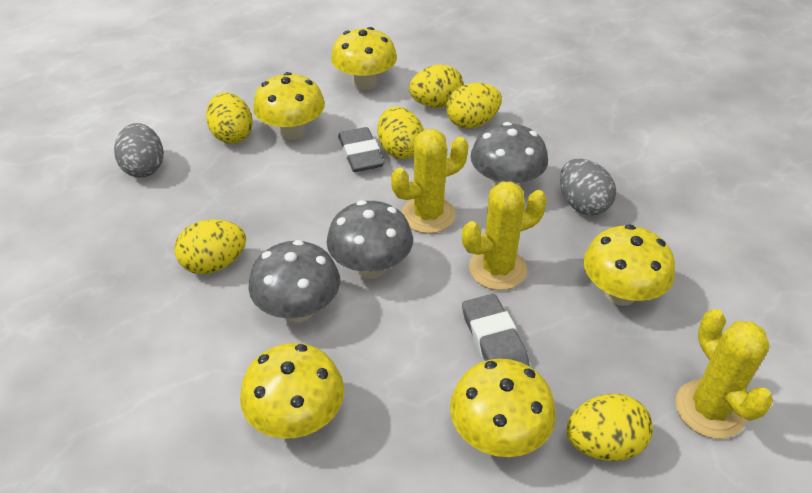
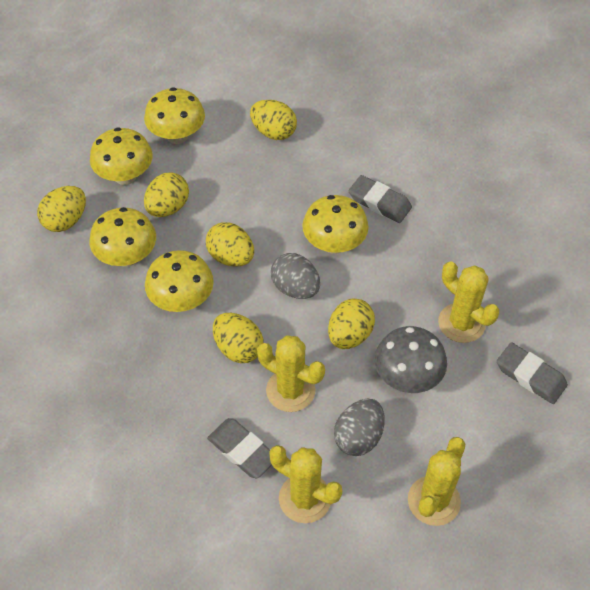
grey eraser: 2 -> 3
grey mushroom: 3 -> 1
yellow cactus: 3 -> 4

